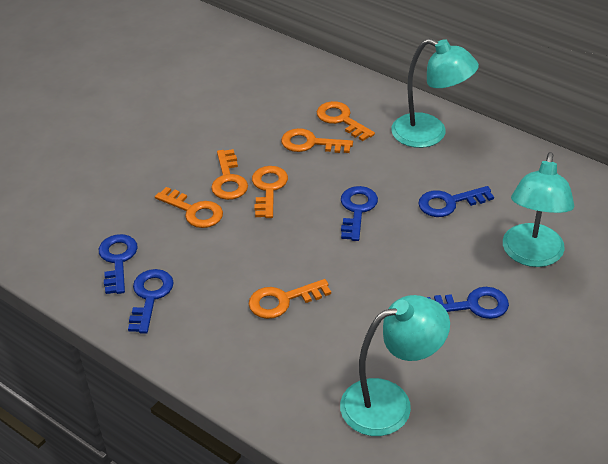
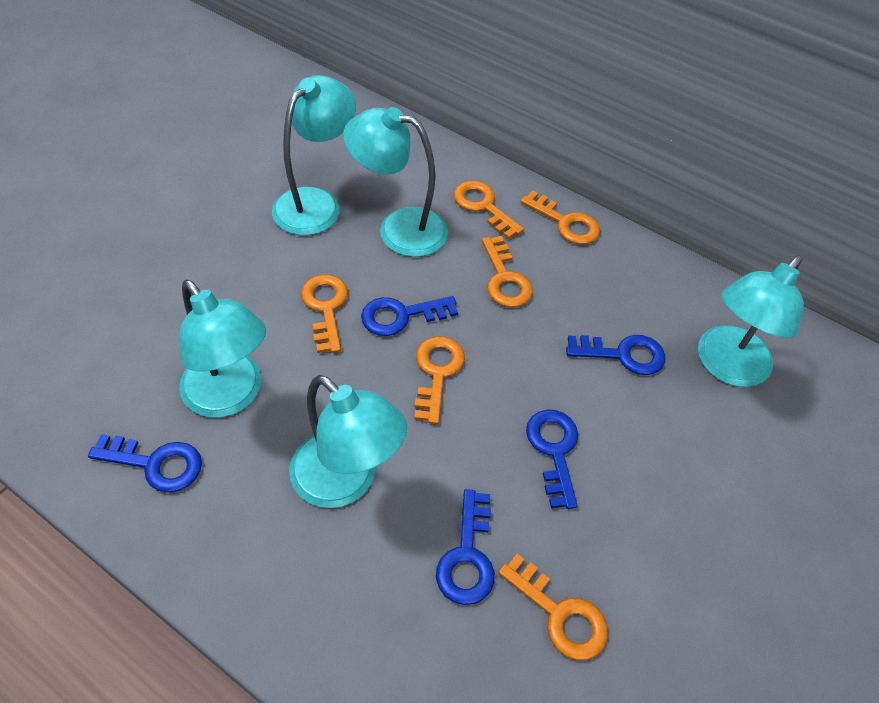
turquoise lamp: 3 -> 5

